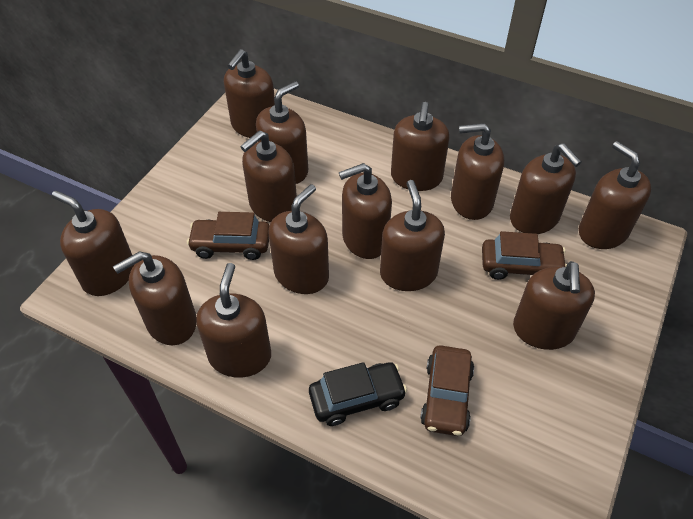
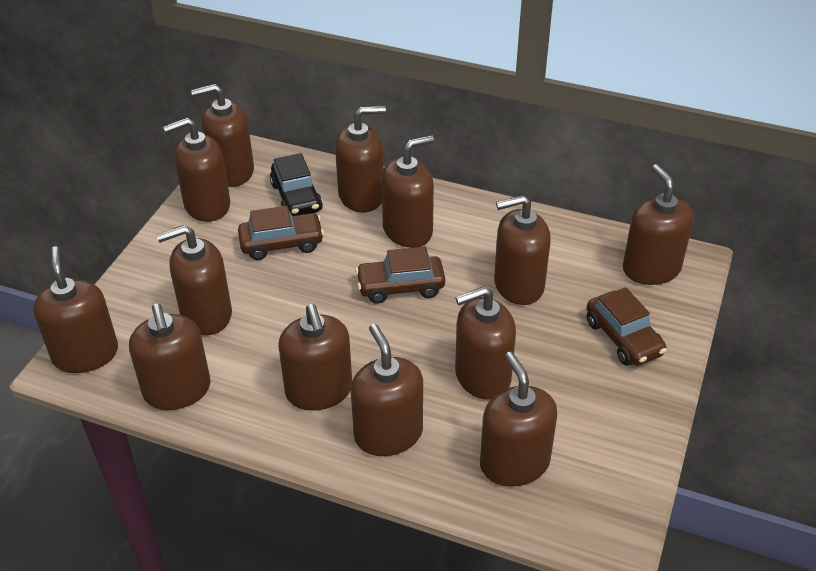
brown soap dispenser: 14 -> 13

